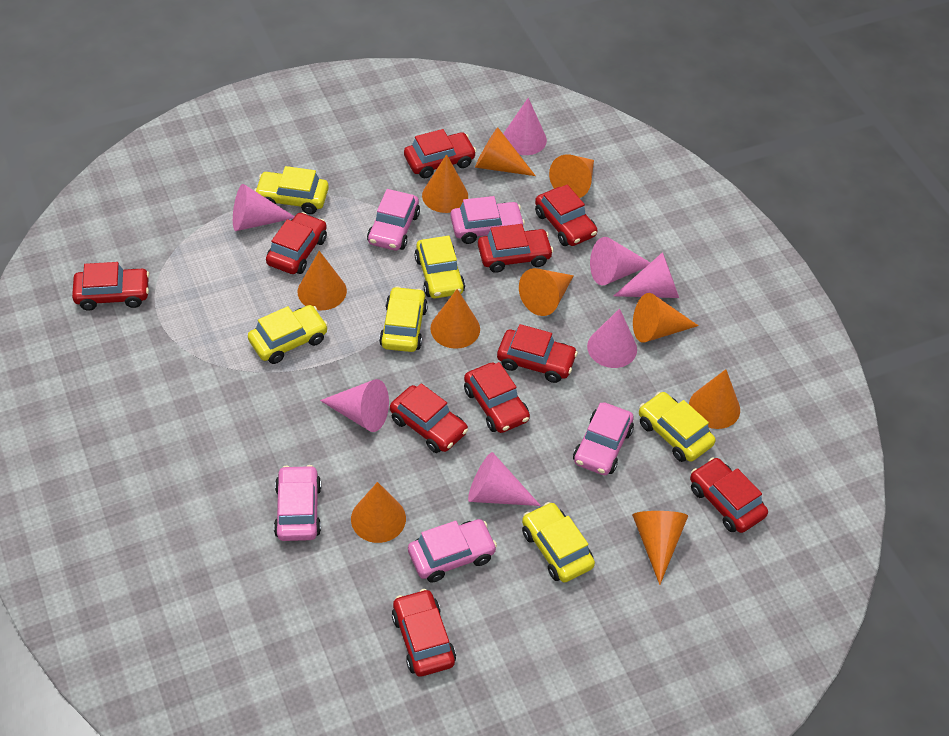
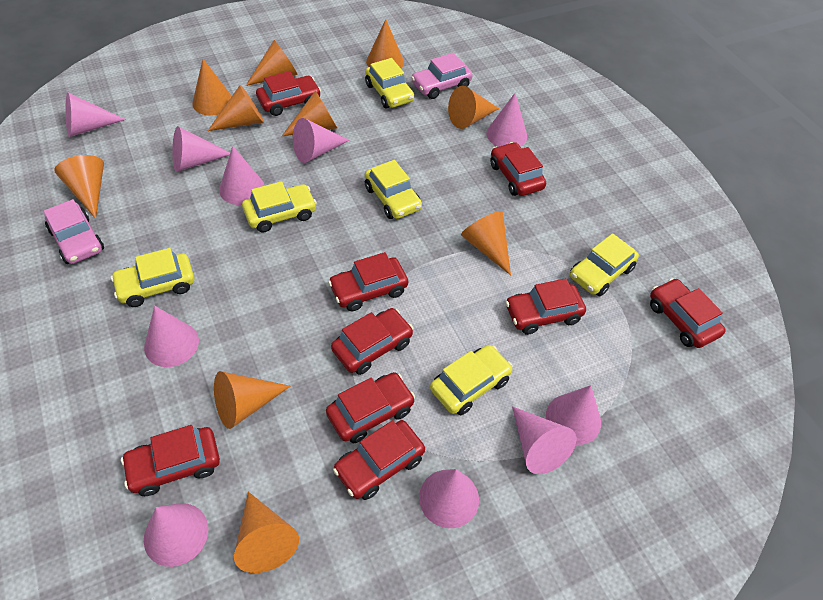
pink car: 5 -> 2
pink cone: 7 -> 10
red car: 10 -> 9

